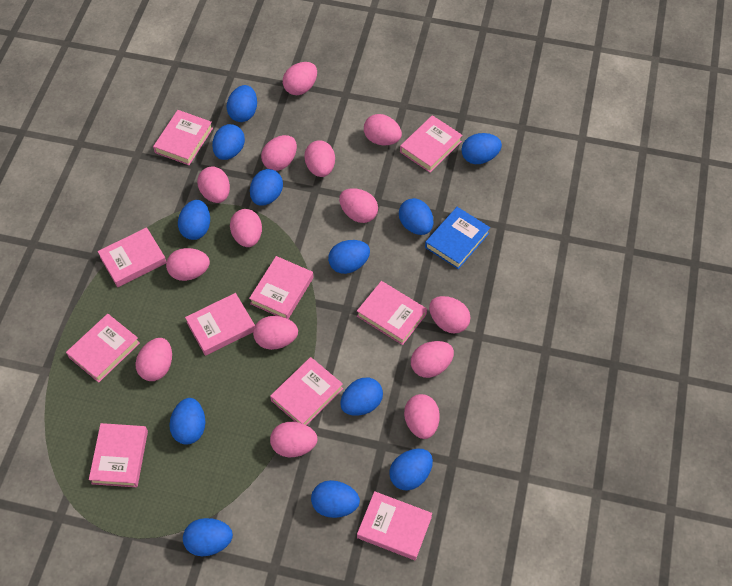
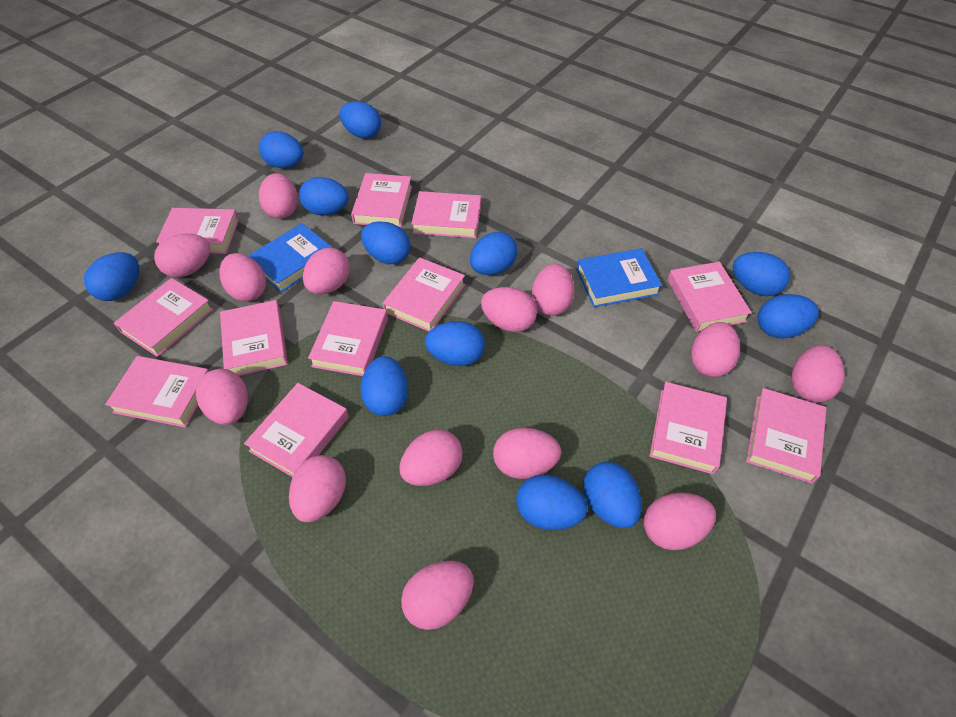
blue book: 1 -> 2
pink book: 10 -> 12

